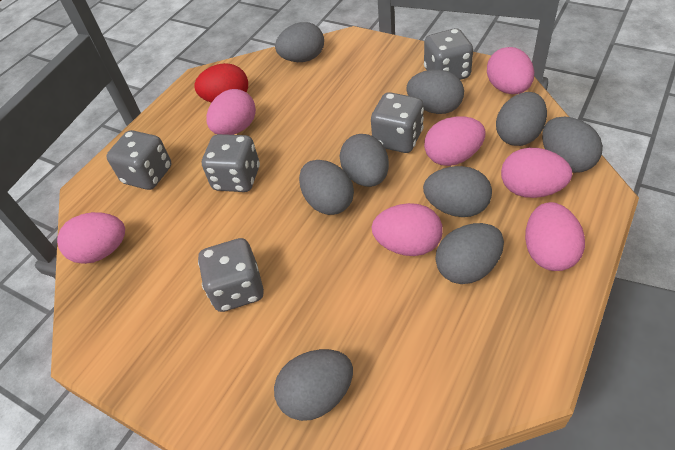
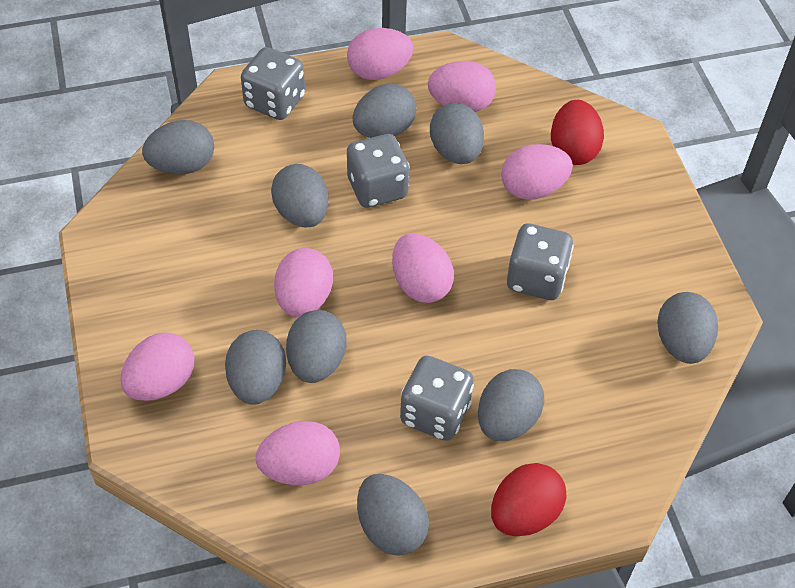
grey dice: 5 -> 4
red egg: 1 -> 2

